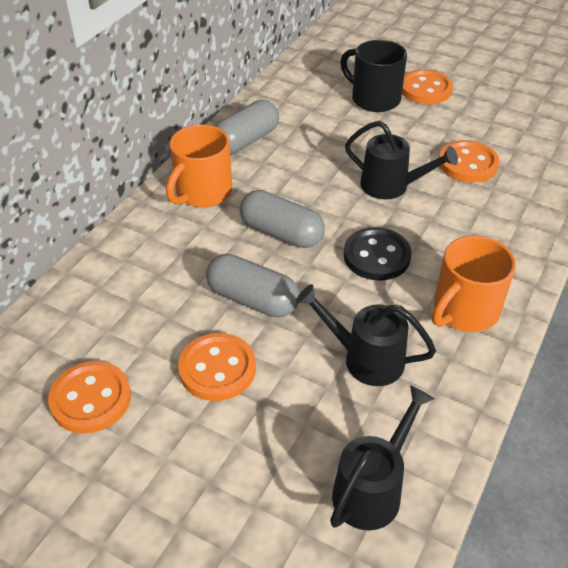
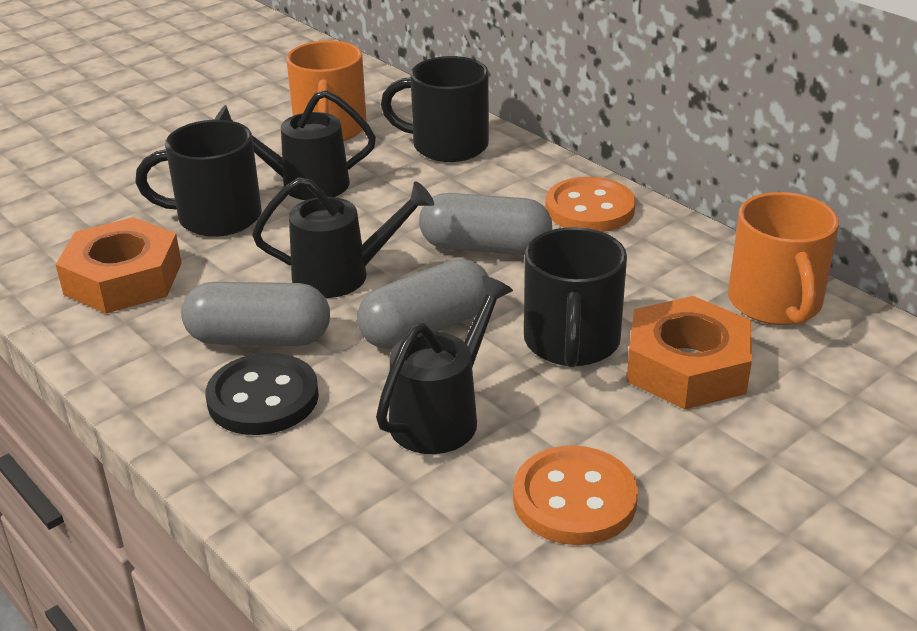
black mug: 1 -> 3
orange button: 4 -> 2
orange nut: 0 -> 2

